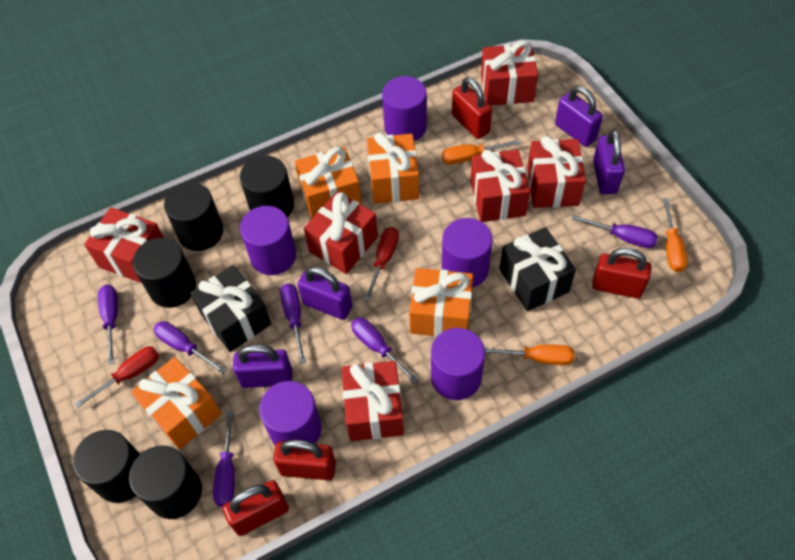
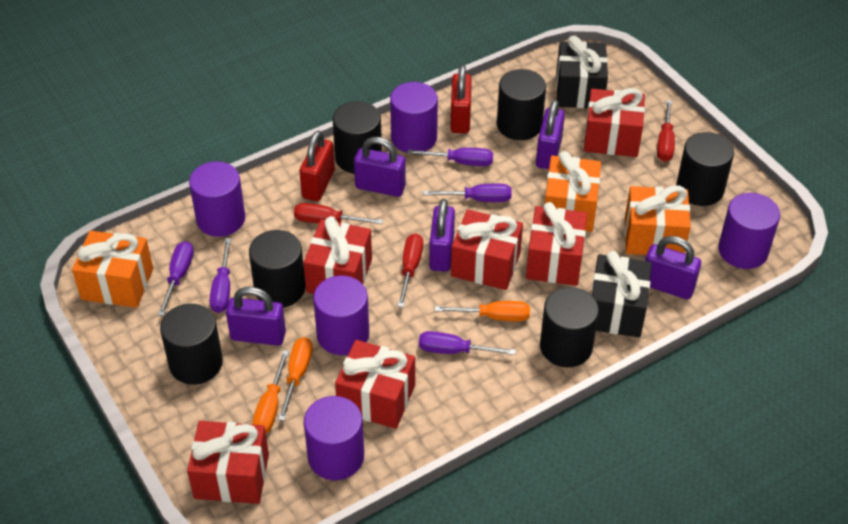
black cylinder: 5 -> 6
orange gift: 4 -> 3
purple padlock: 4 -> 5
purple screwdriver: 6 -> 5
red padlock: 4 -> 2
red screwdriver: 2 -> 3

